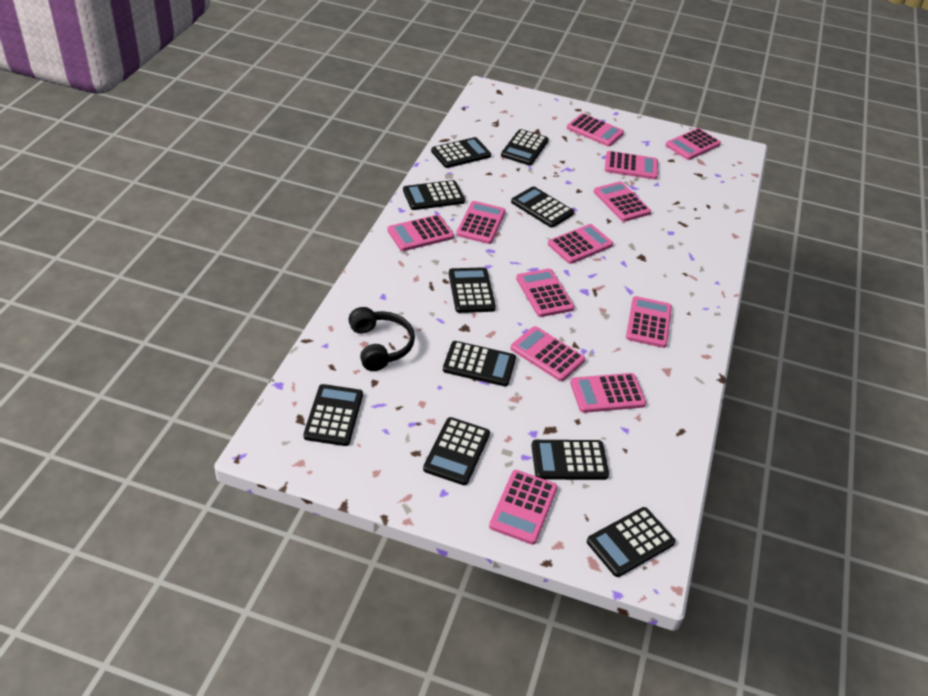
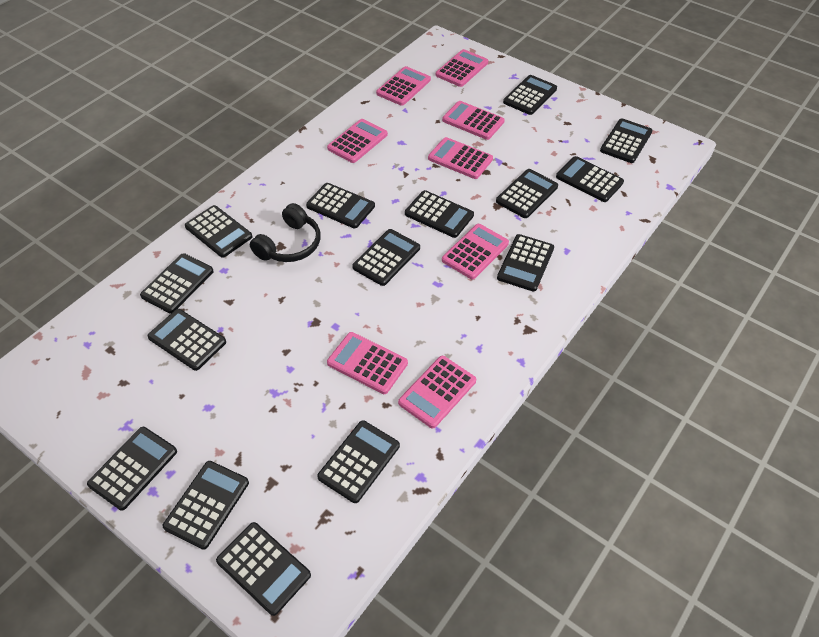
black calculator: 10 -> 15
pink calculator: 12 -> 8

